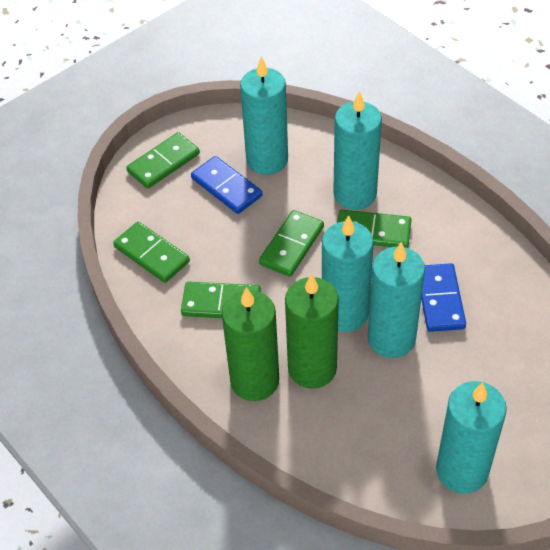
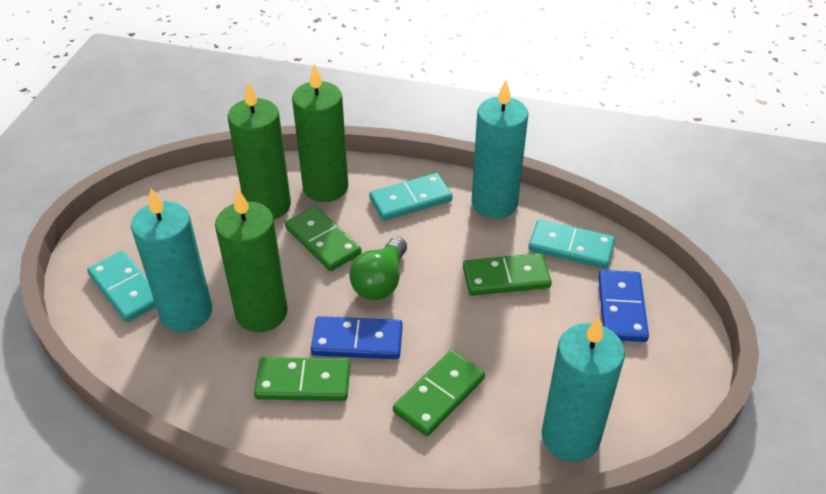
green candle: 2 -> 3
green domino: 5 -> 4
green light bulb: 0 -> 1
turquoise candle: 5 -> 3
turquoise domino: 0 -> 3

